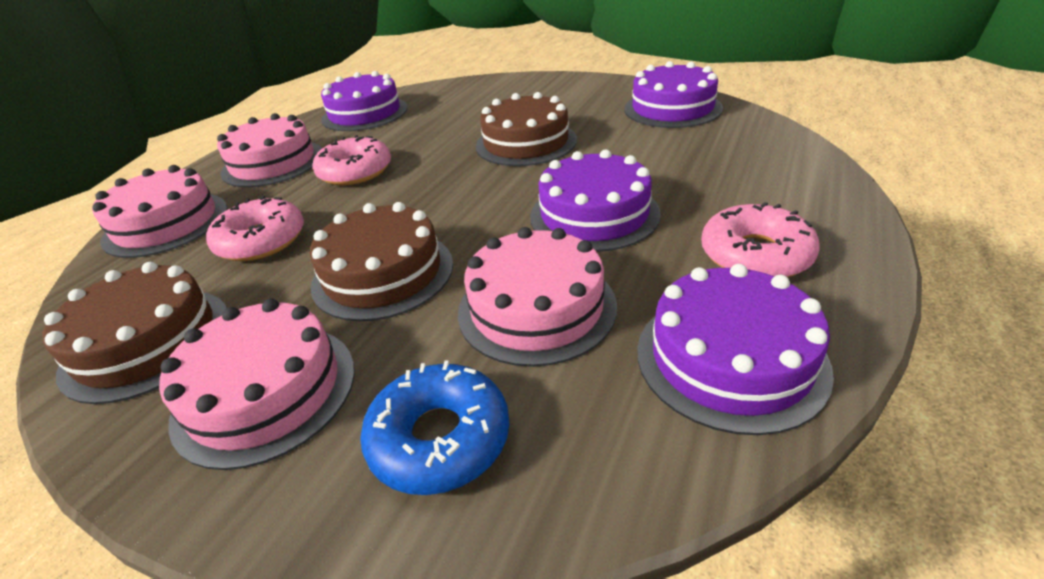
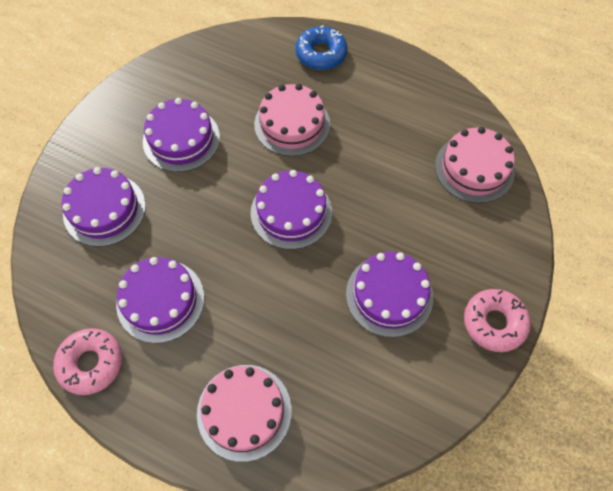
brown cake: 3 -> 0
pink cake: 4 -> 3
pink donut: 3 -> 2
purple cake: 4 -> 5

